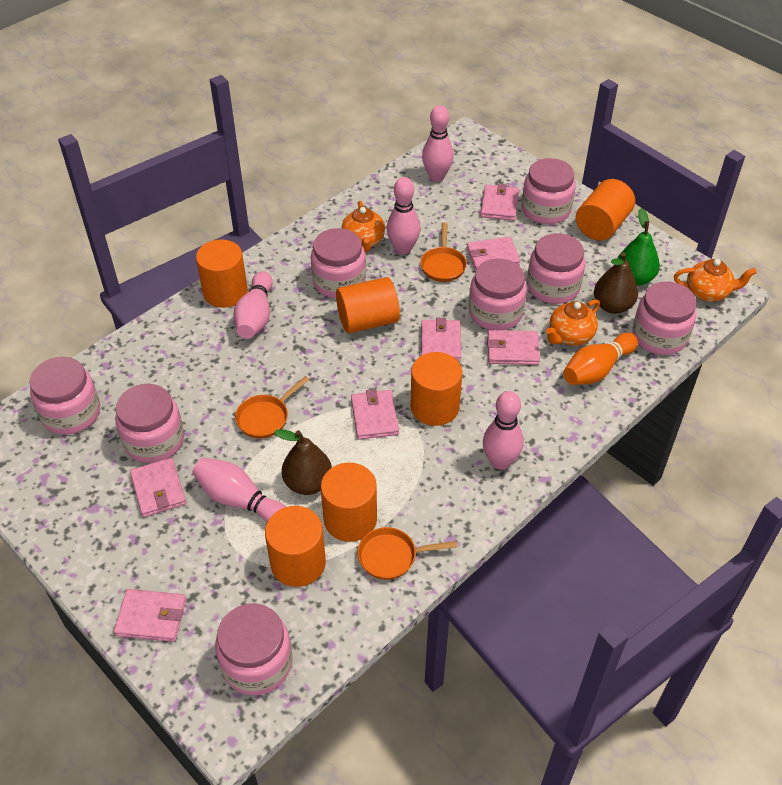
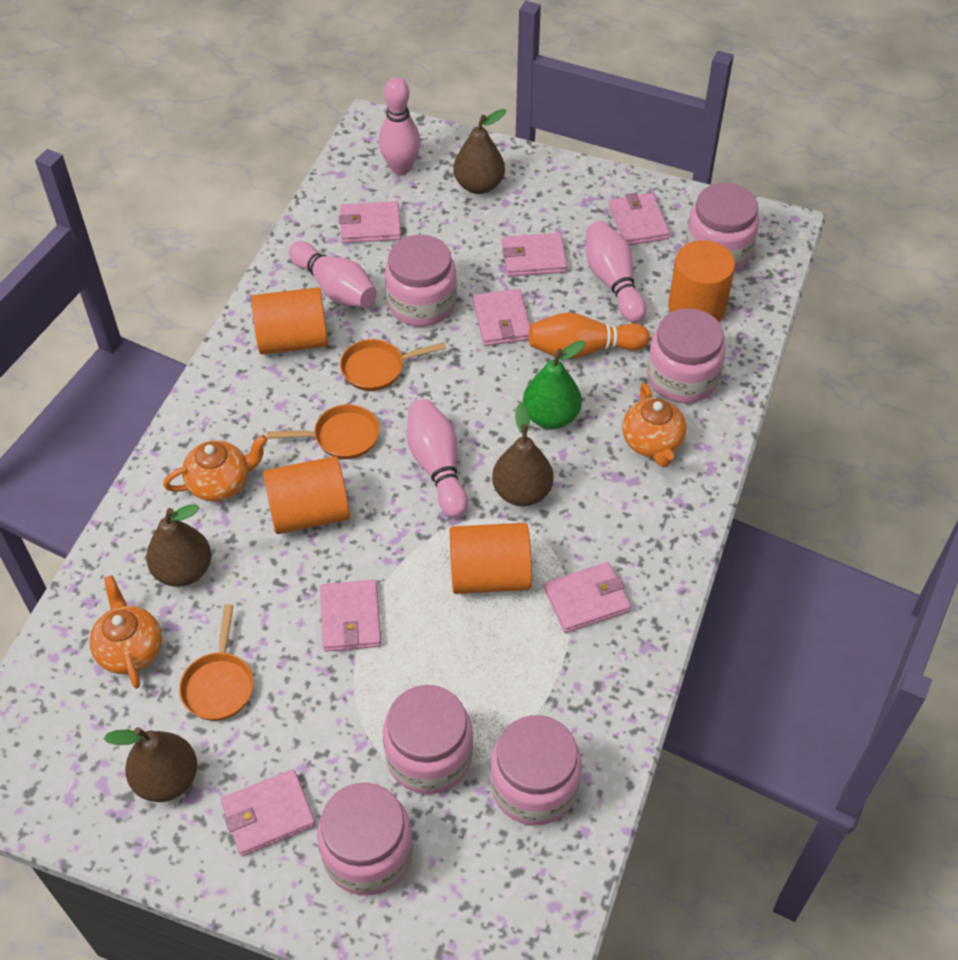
brown pear: 2 -> 4
orange cylinder: 6 -> 4
pink bowling pin: 5 -> 4
pink jar: 8 -> 6

